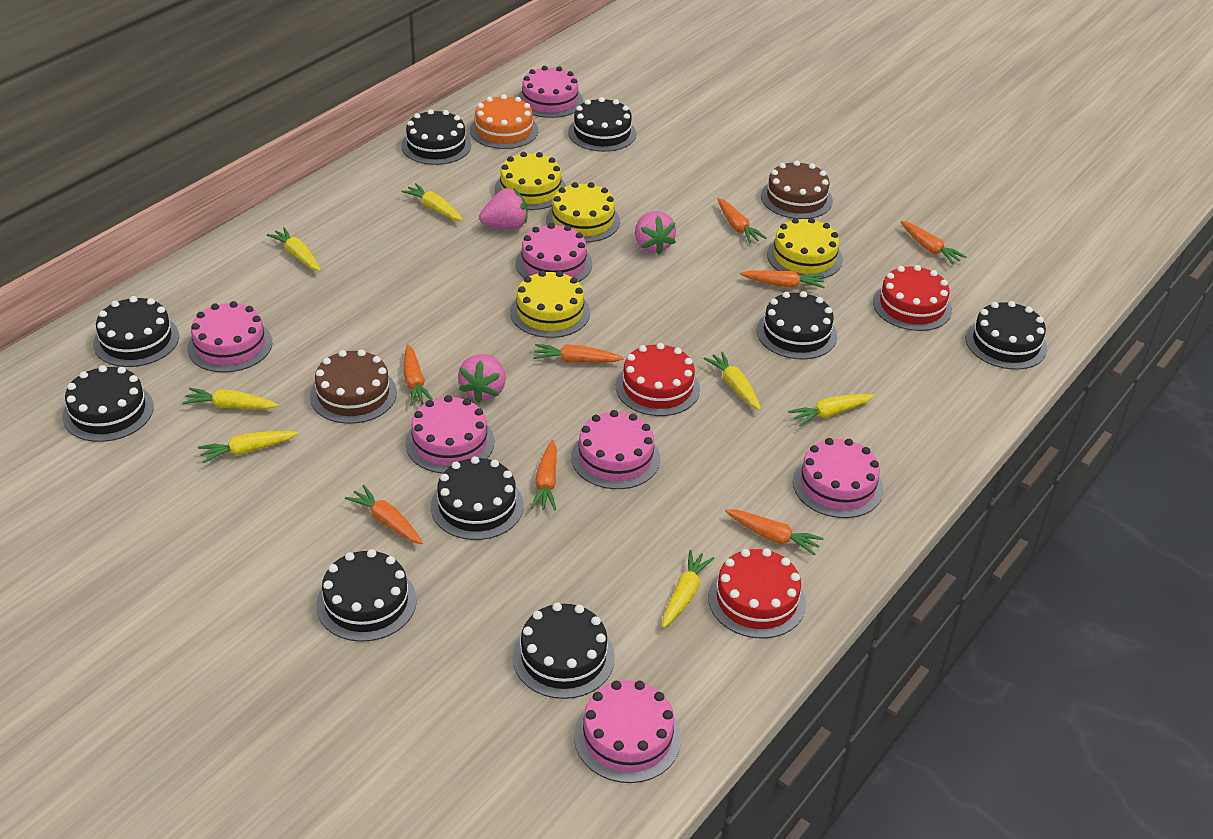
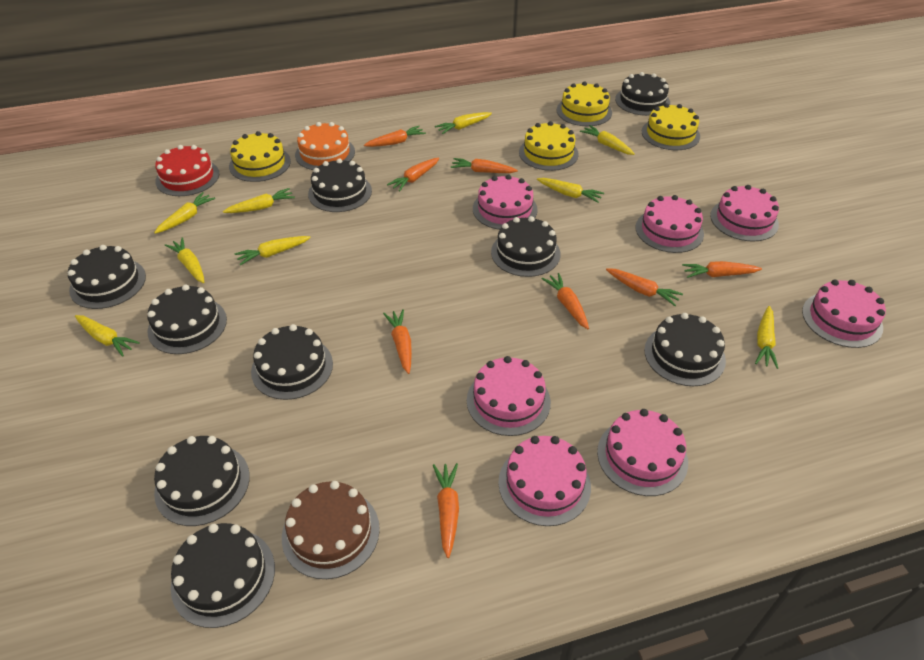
brown cake: 2 -> 1
pink strawberry: 3 -> 0
red cake: 3 -> 1
yellow carrot: 7 -> 9

